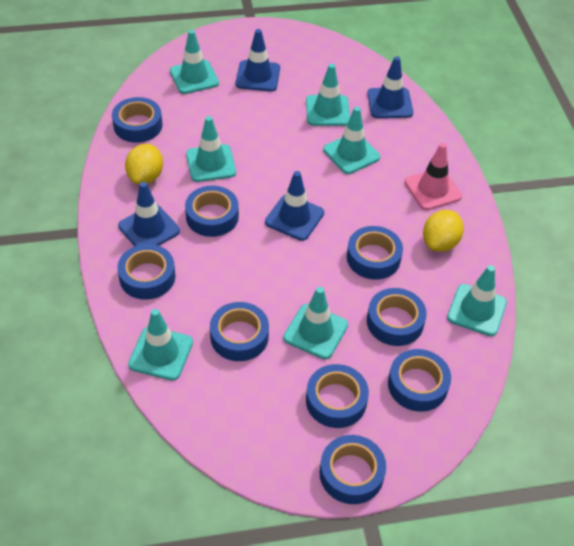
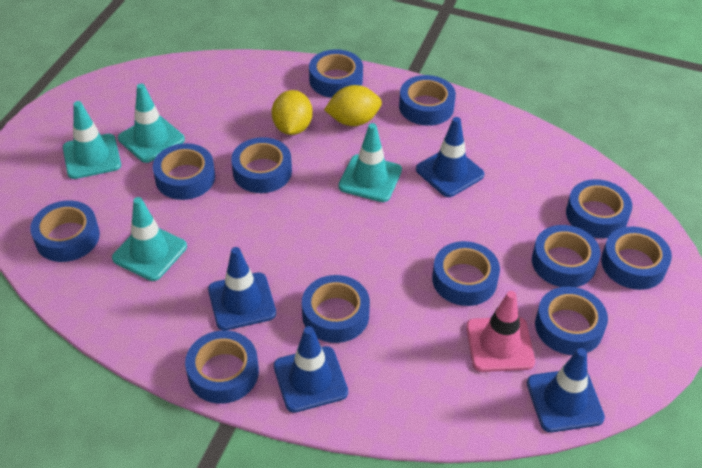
blue tape: 9 -> 12
turquoise traffic cone: 7 -> 4

